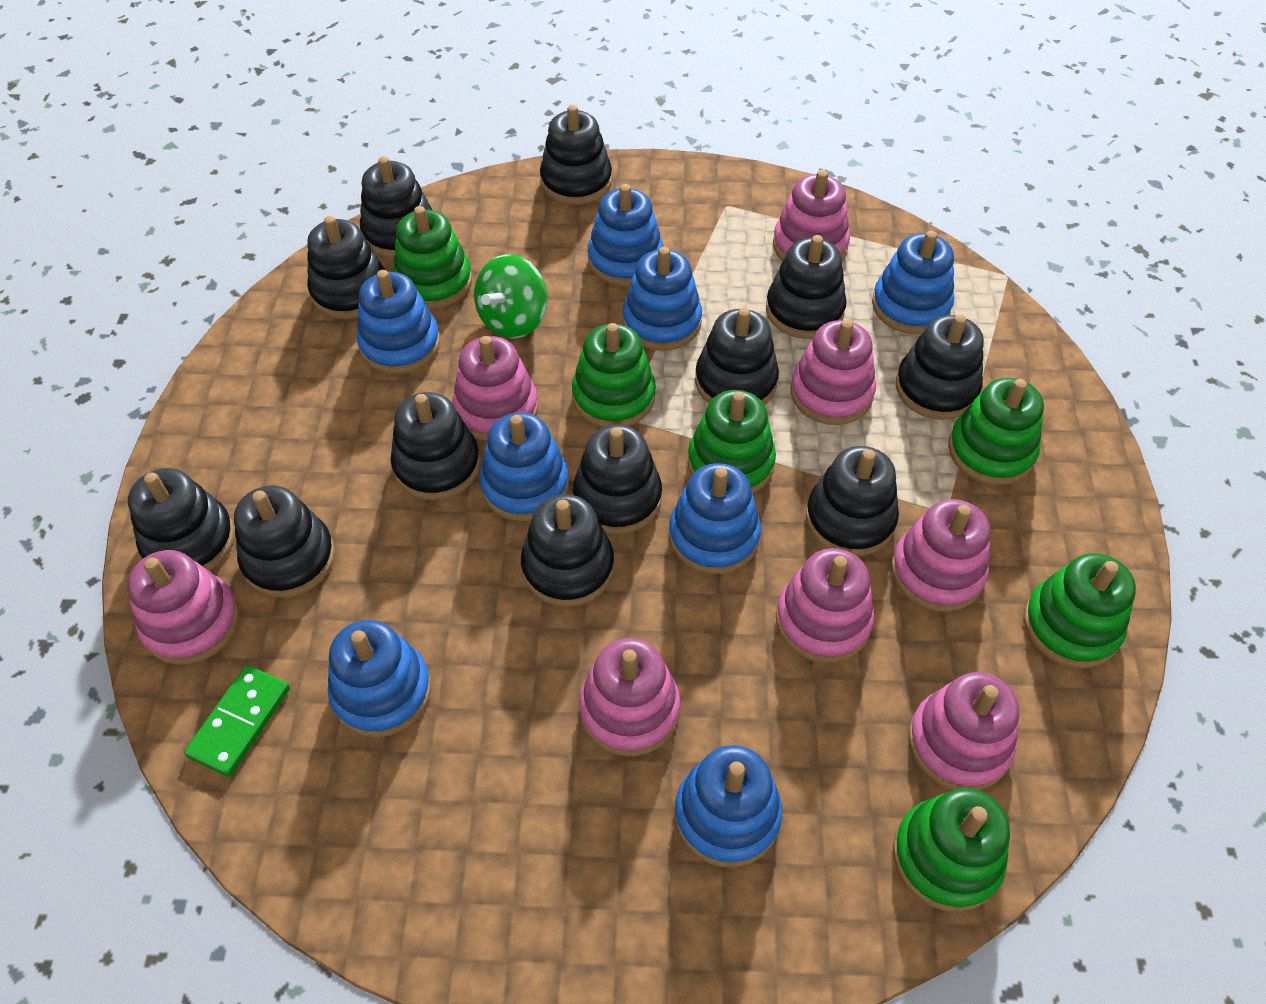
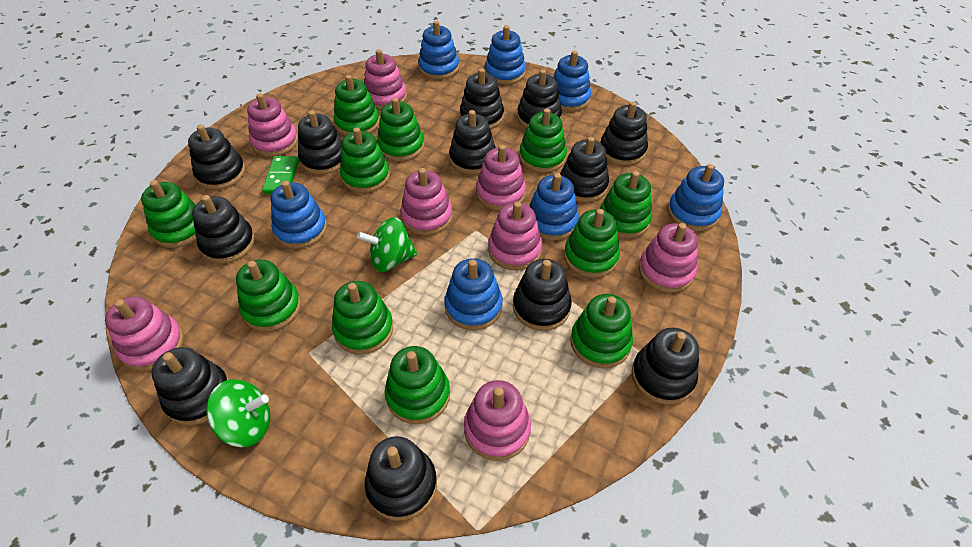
blue stacking toy: 8 -> 7
green spinning top: 1 -> 2
green stacking toy: 6 -> 11

